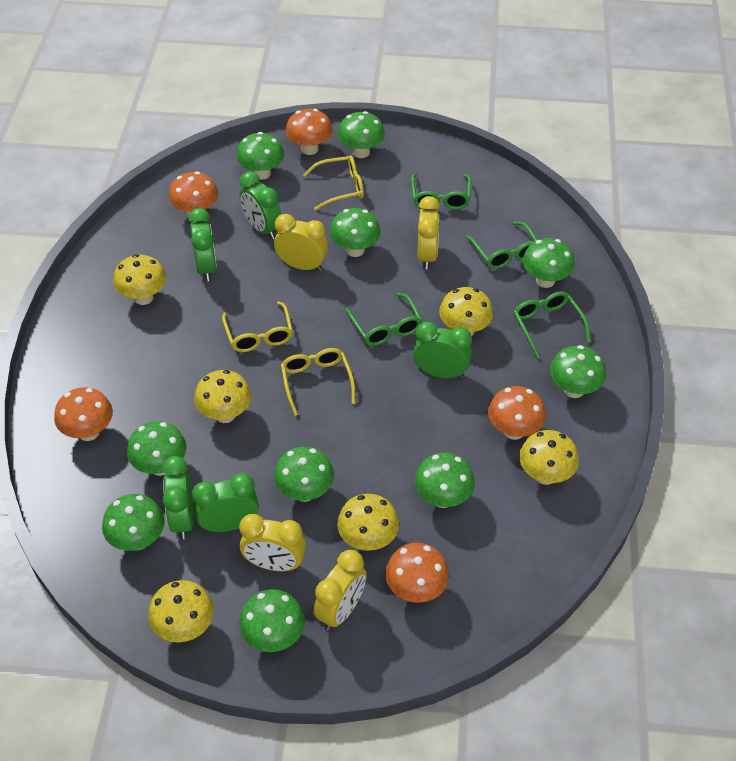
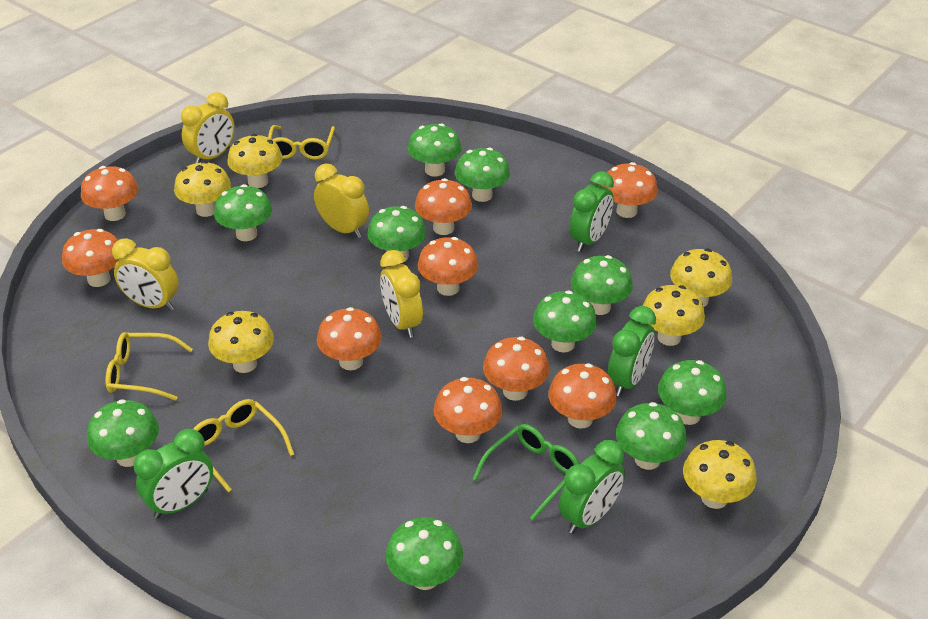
green clock: 5 -> 4
green glasses: 4 -> 1
orange mushroom: 5 -> 9

